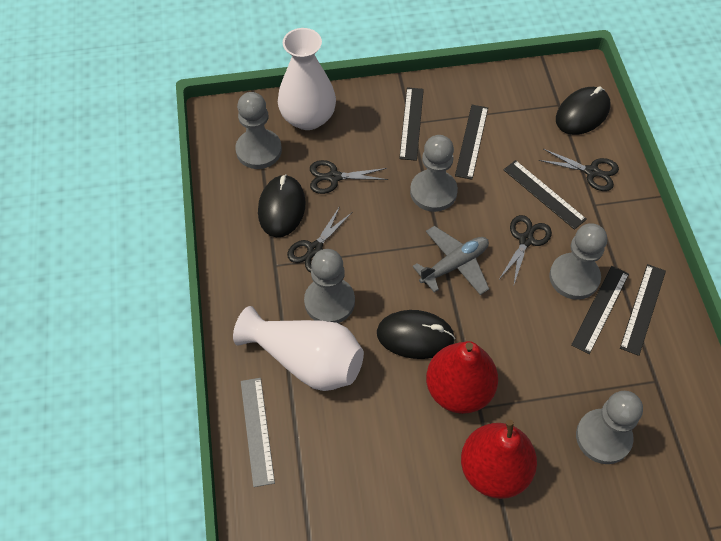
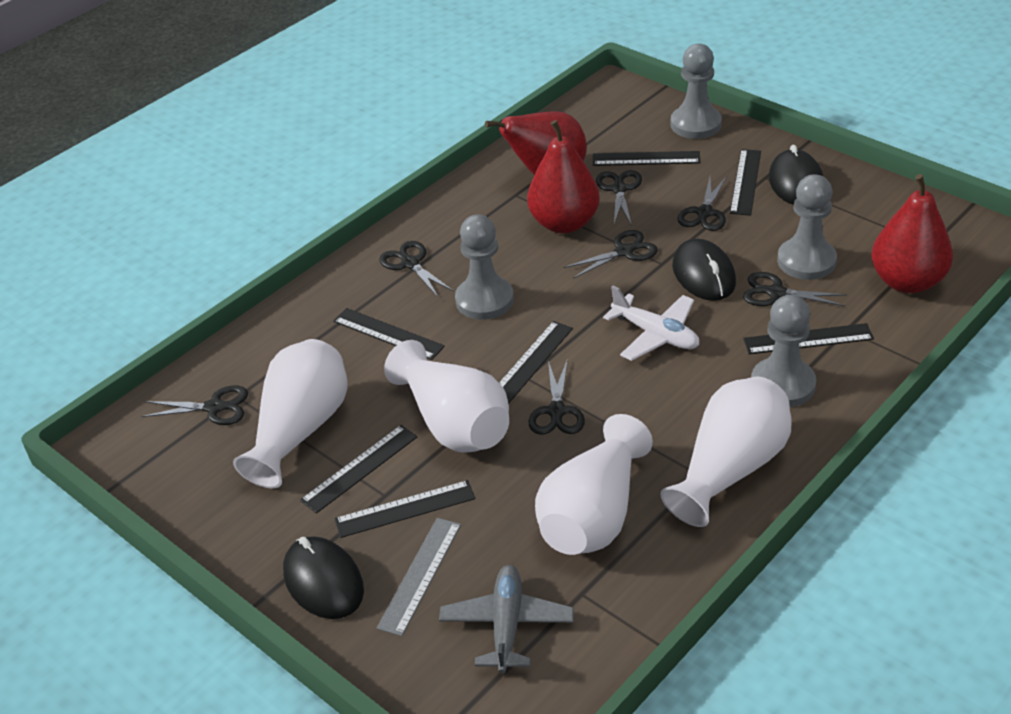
black ruler: 5 -> 7
black scissors: 4 -> 7
grey pawn: 5 -> 4
red pear: 2 -> 3
white plane: 0 -> 1
white vase: 2 -> 4

